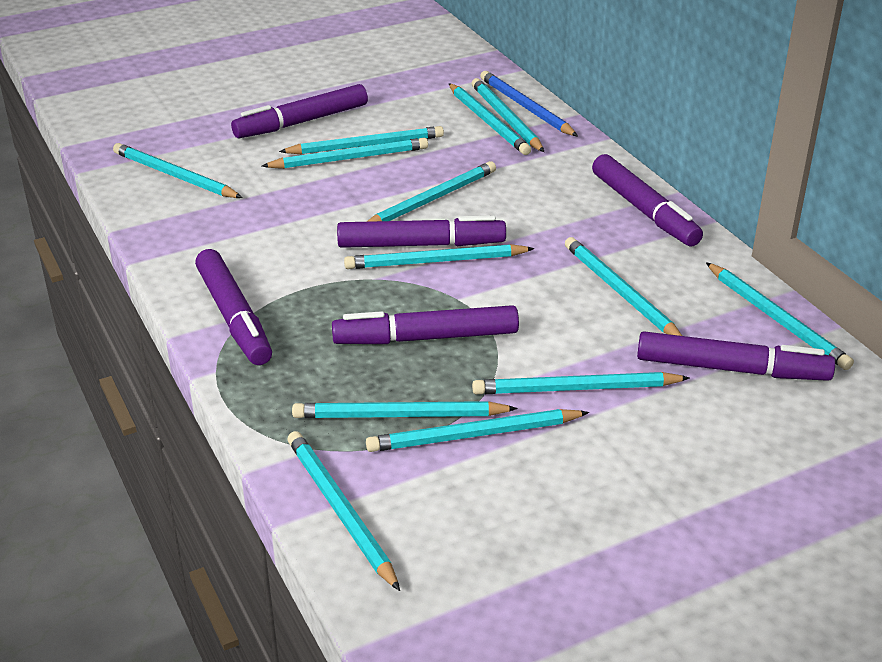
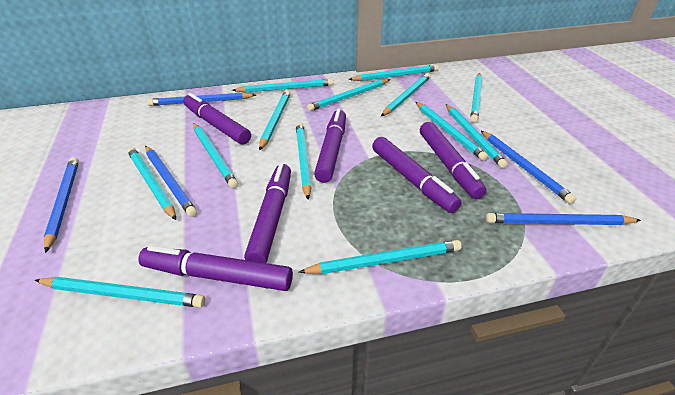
blue pencil: 1 -> 5

